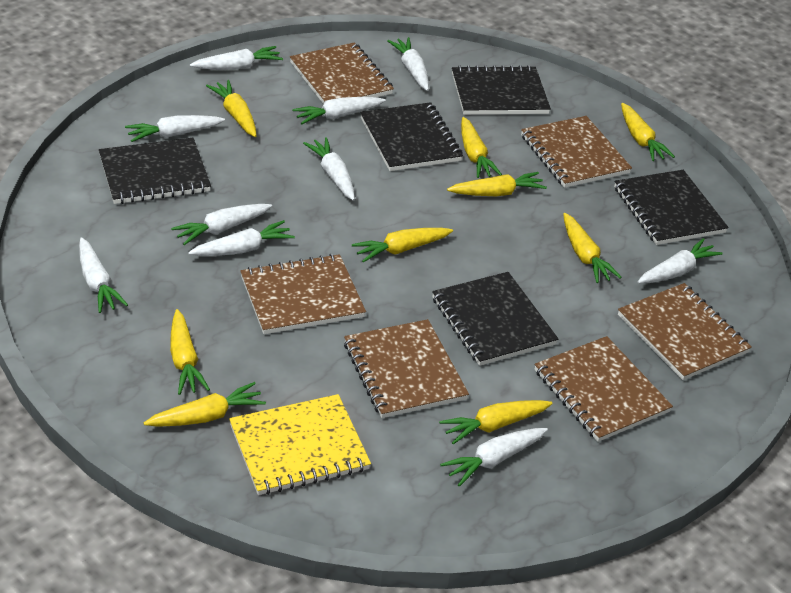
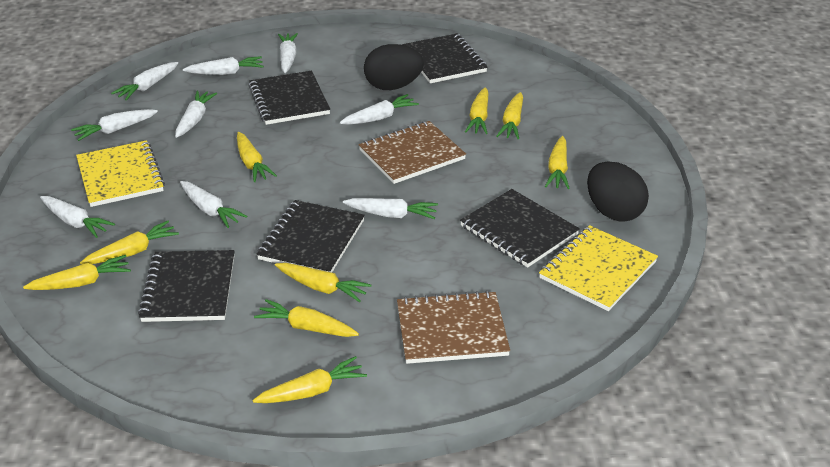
black egg: 0 -> 2
brown notebook: 6 -> 2
white carrot: 10 -> 9
yellow notebook: 1 -> 2

